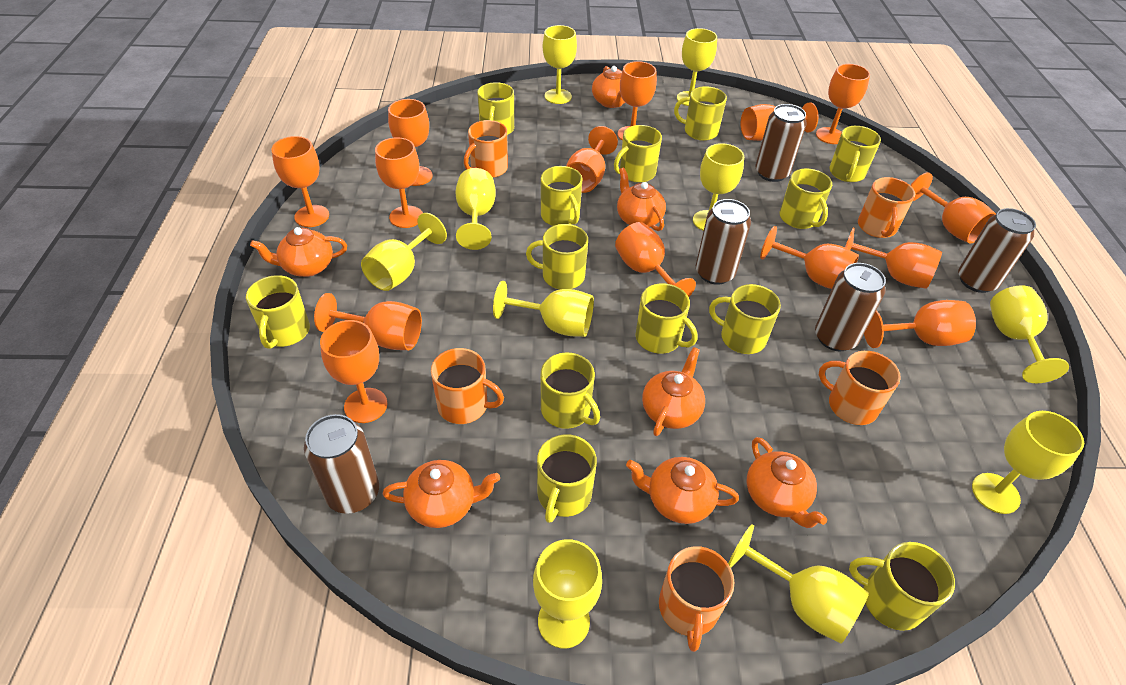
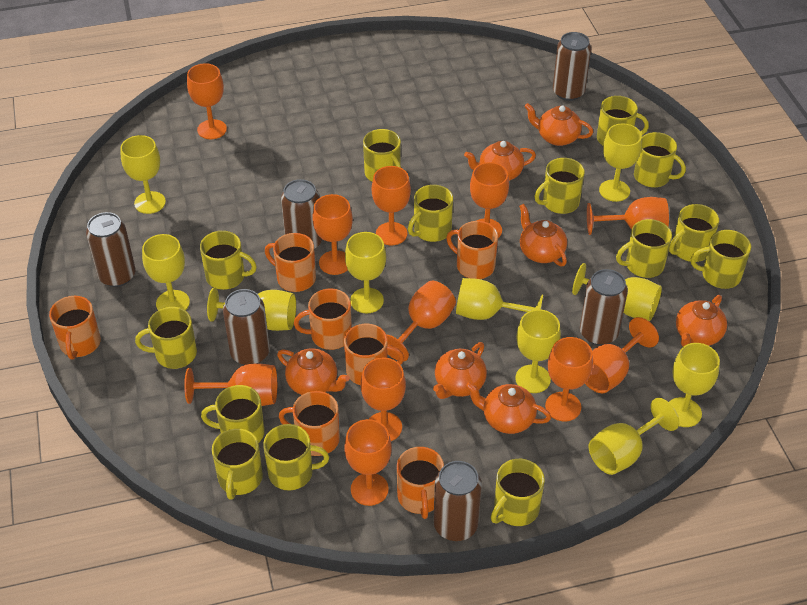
brown can: 5 -> 6
orange goblet: 14 -> 11
orange mug: 5 -> 7
yellow mug: 13 -> 14

